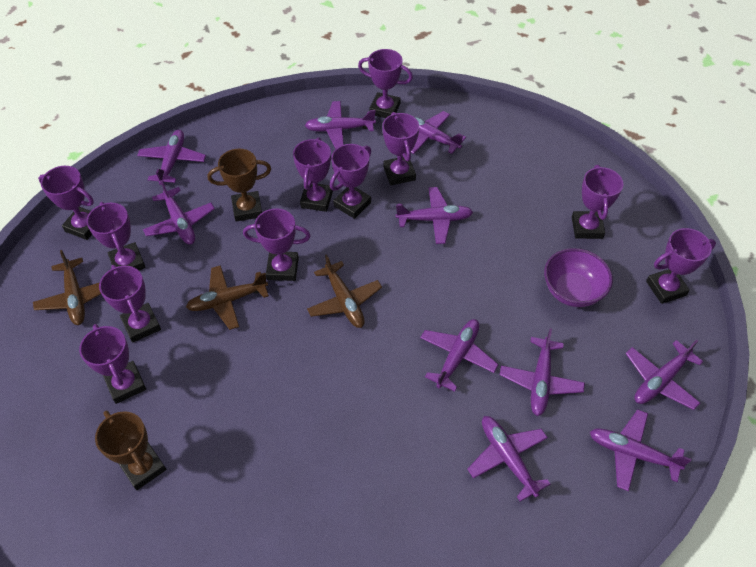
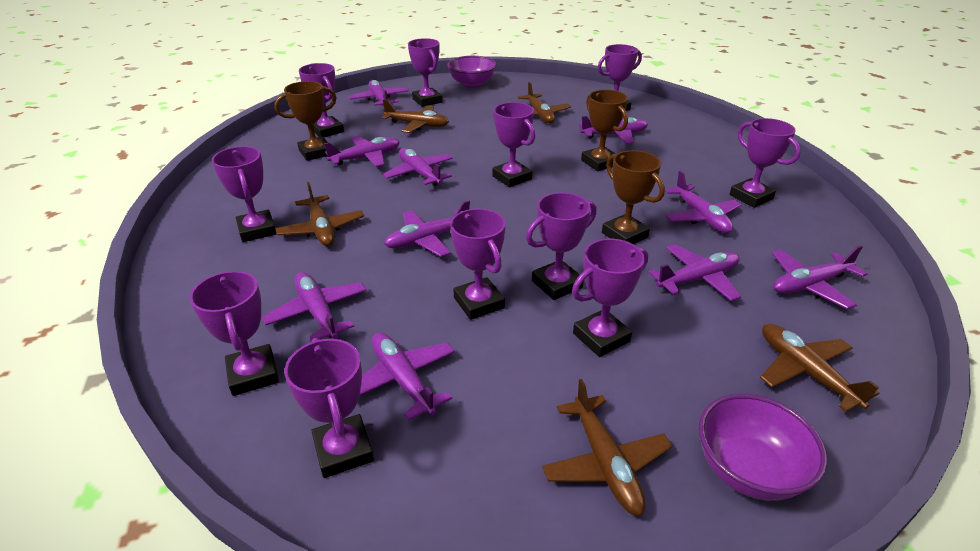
brown plane: 3 -> 5
brown trophy: 2 -> 3
purple bowl: 1 -> 2

